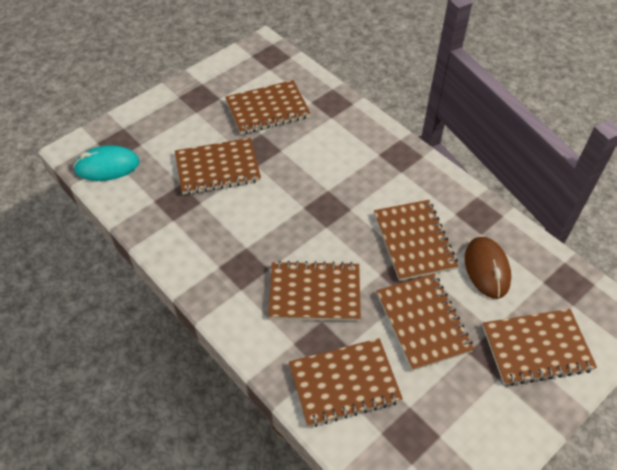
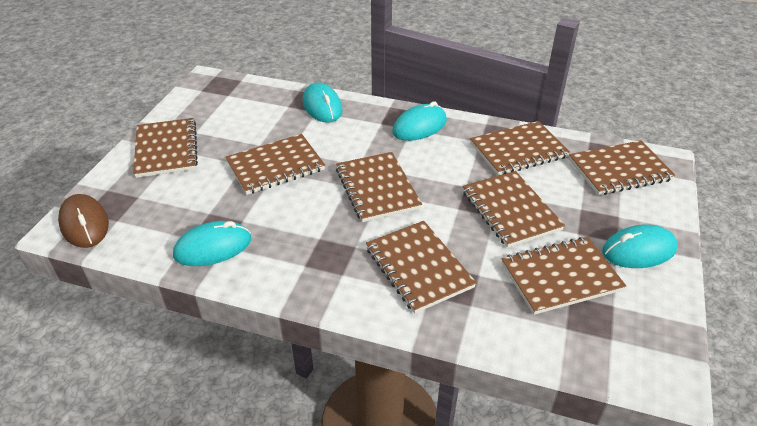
brown notebook: 7 -> 8
turquoise mouse: 1 -> 4

